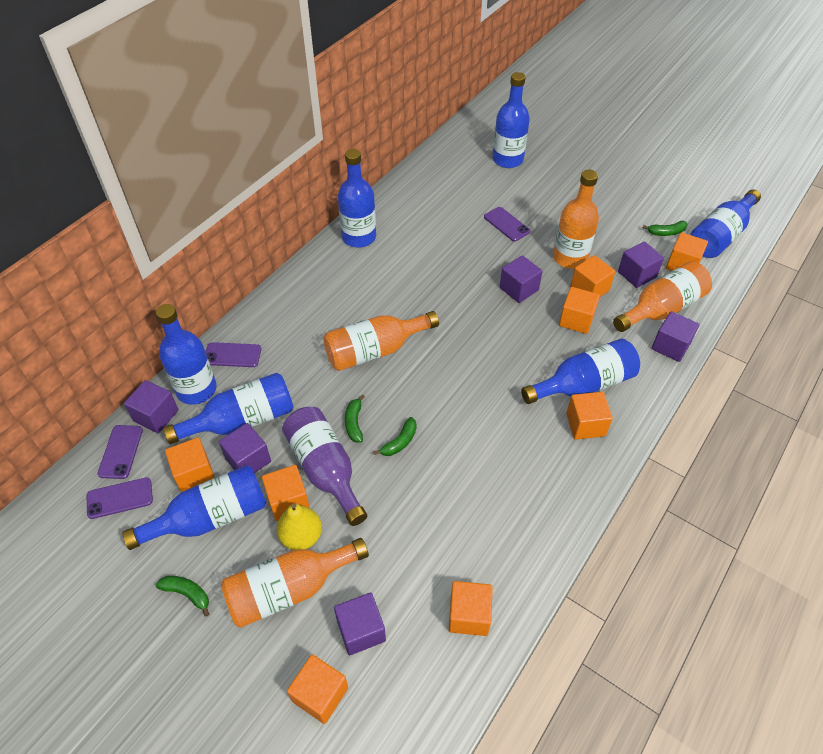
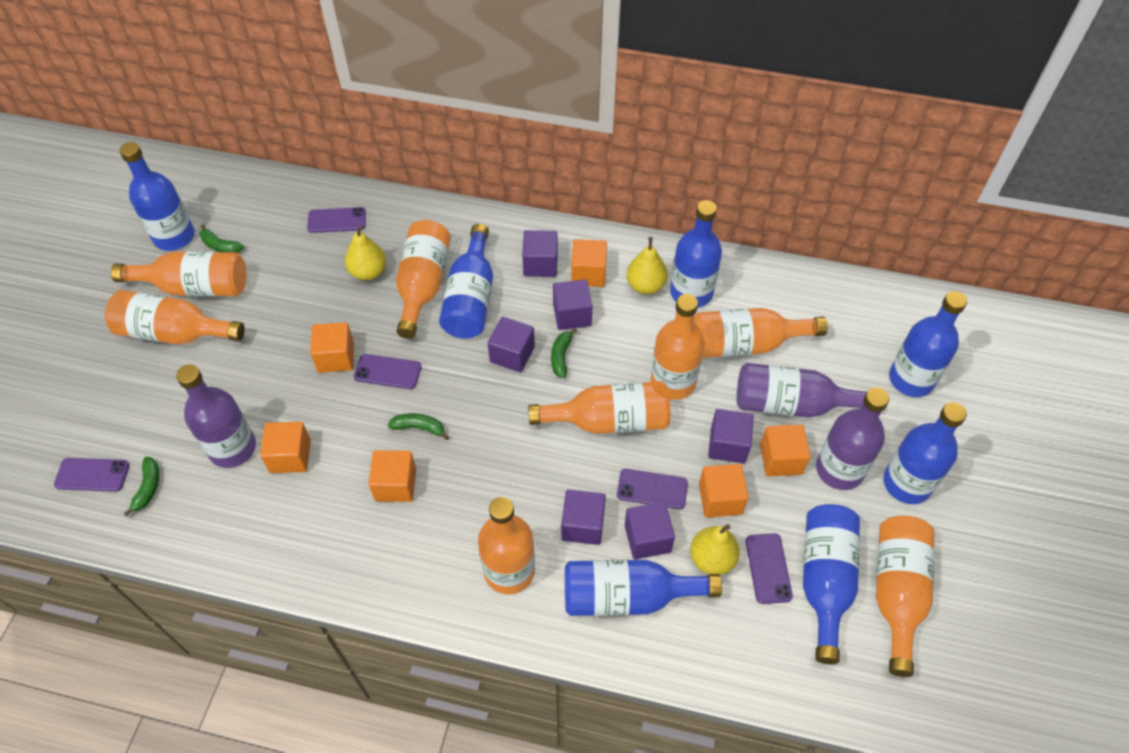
orange bottle: 4 -> 8
orange cube: 8 -> 6
purple bottle: 1 -> 3
purple phone: 4 -> 5
yellow pear: 1 -> 3

